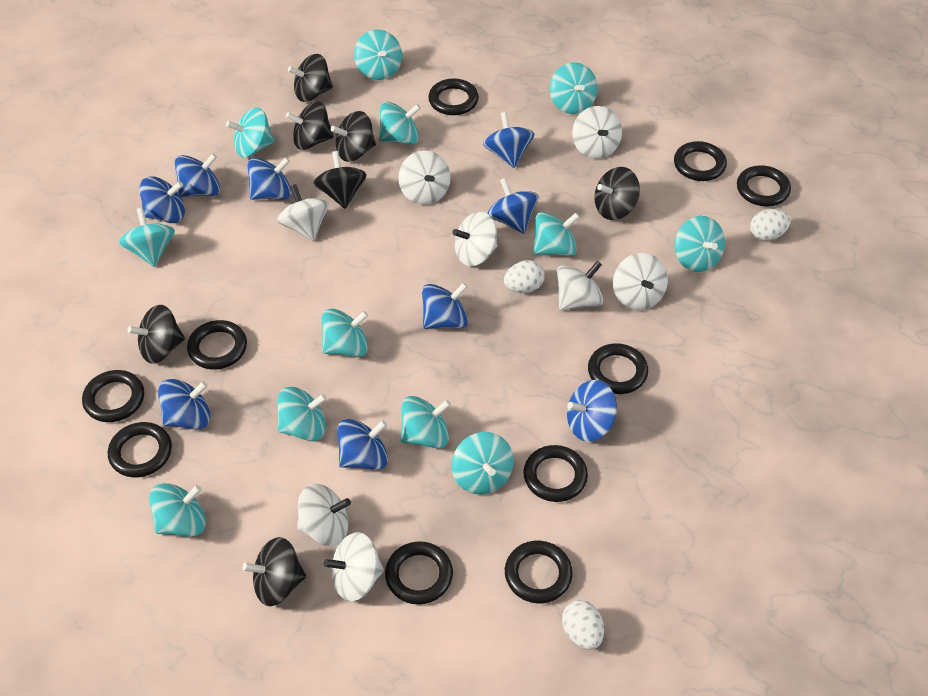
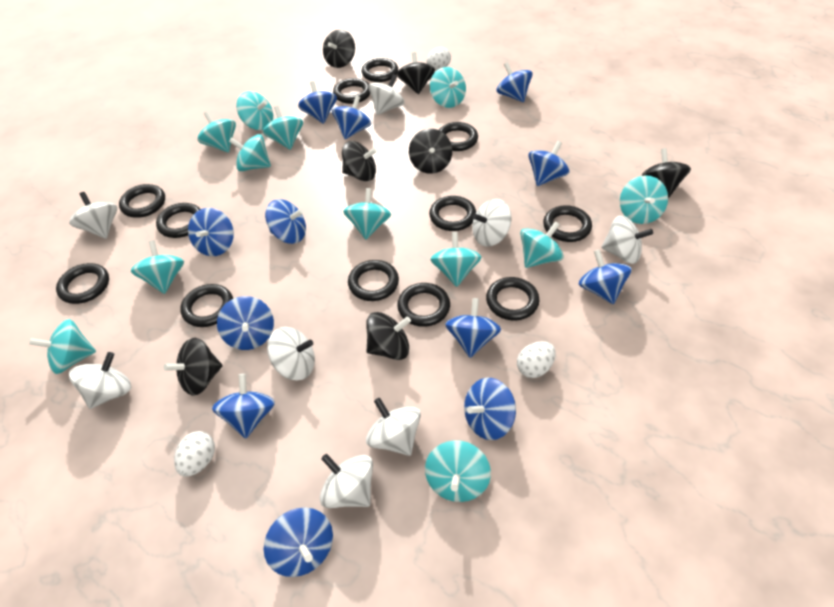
black ring: 10 -> 12
blue spinning top: 9 -> 12

